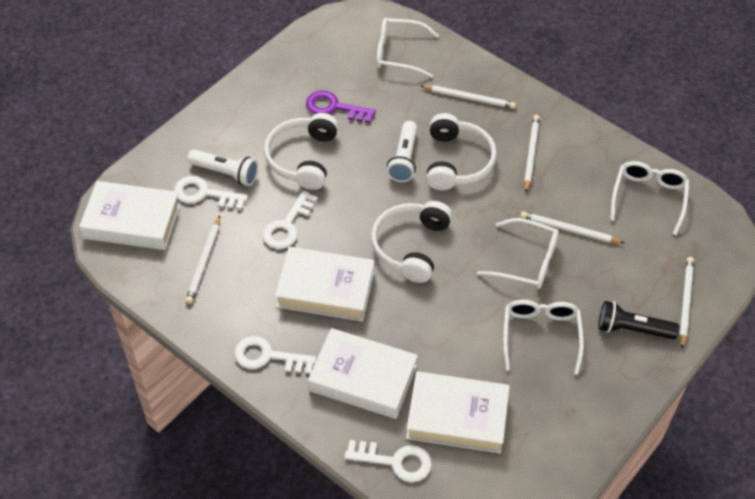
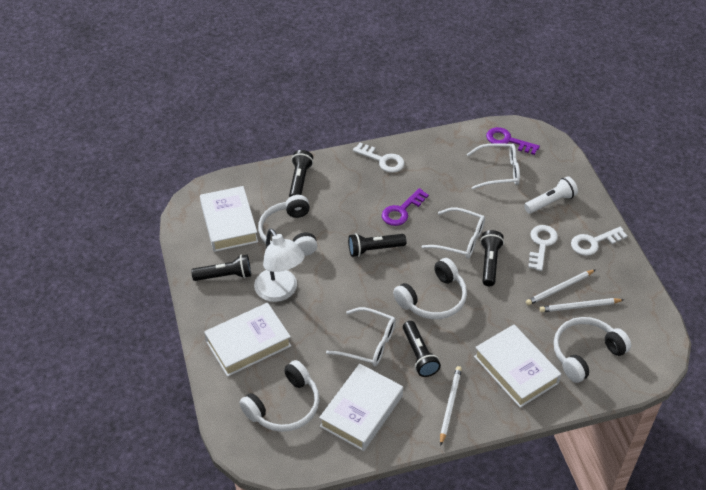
black flashlight: 1 -> 5
purple key: 1 -> 2
white flashlight: 2 -> 1
white glasses: 4 -> 3
white headphones: 3 -> 4
white key: 4 -> 3
white lamp: 0 -> 1
white pencil: 5 -> 3

